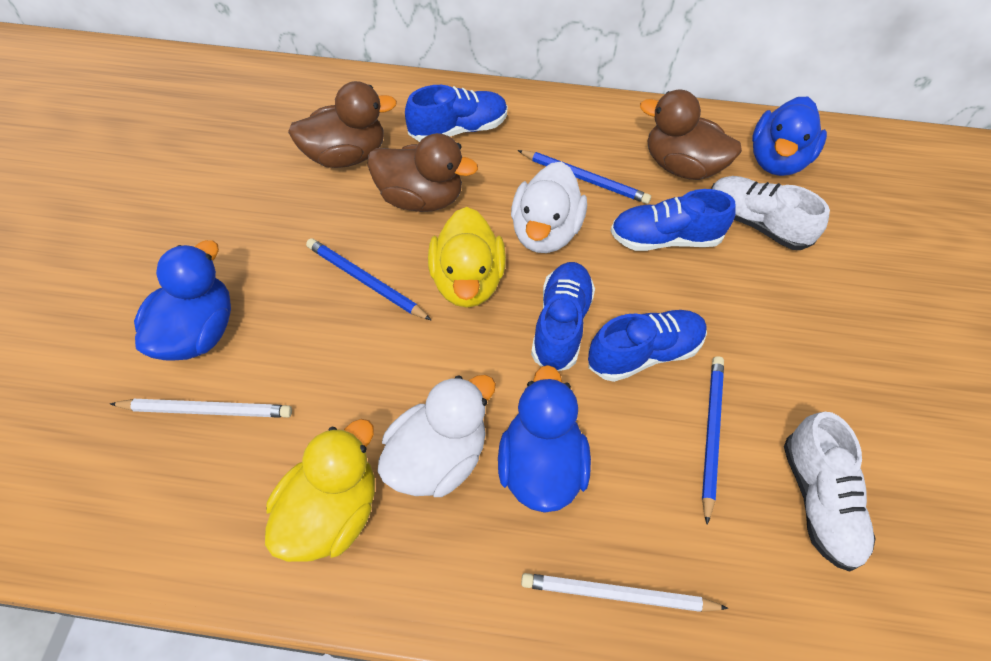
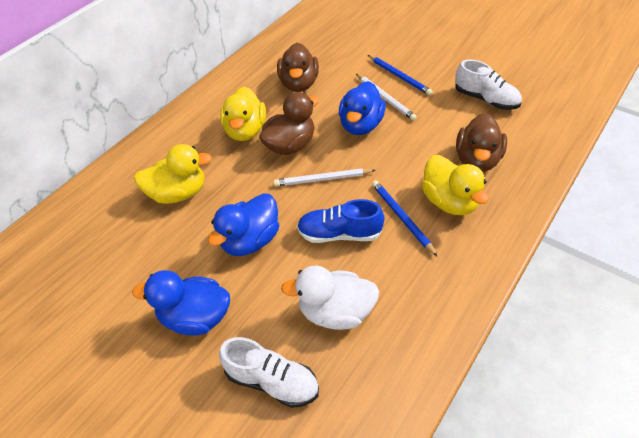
blue pencil: 3 -> 2
blue shoe: 4 -> 1
white duck: 2 -> 1
yellow duck: 2 -> 3

